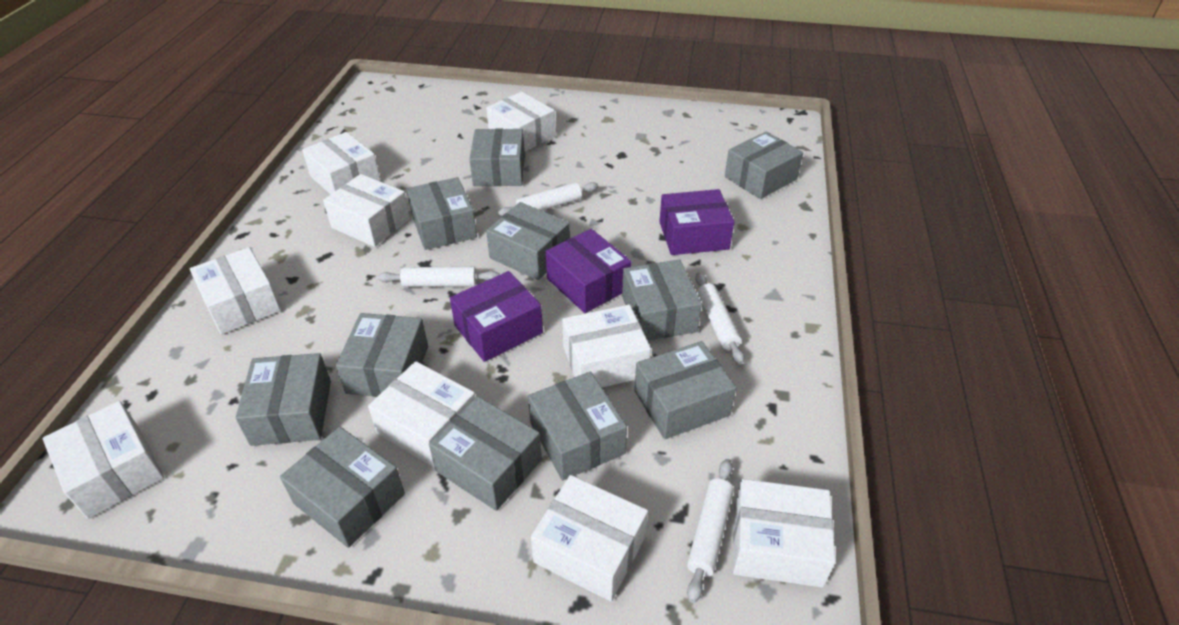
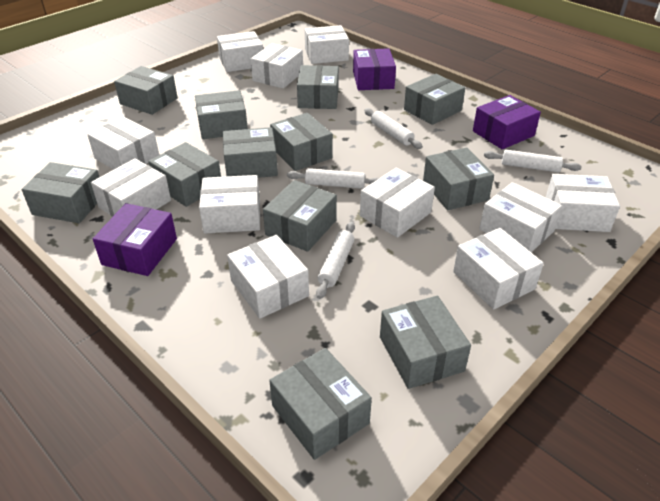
grey box: 11 -> 12
white box: 9 -> 11

